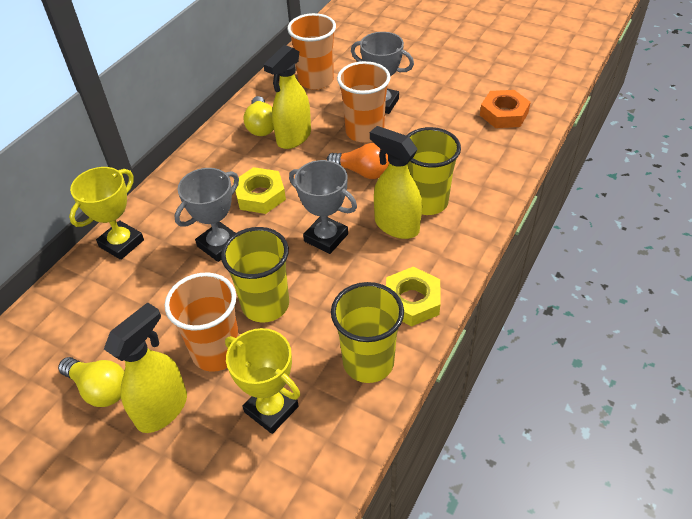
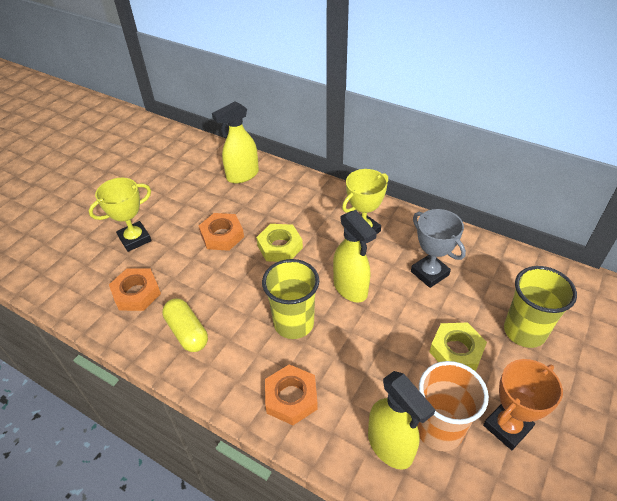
grey trophy: 3 -> 1
orange cup: 3 -> 1
orange light bulb: 1 -> 0
orange nut: 1 -> 3
orange trophy: 0 -> 1
yellow capsule: 0 -> 1
yellow cup: 3 -> 2
yellow light bulb: 2 -> 0

